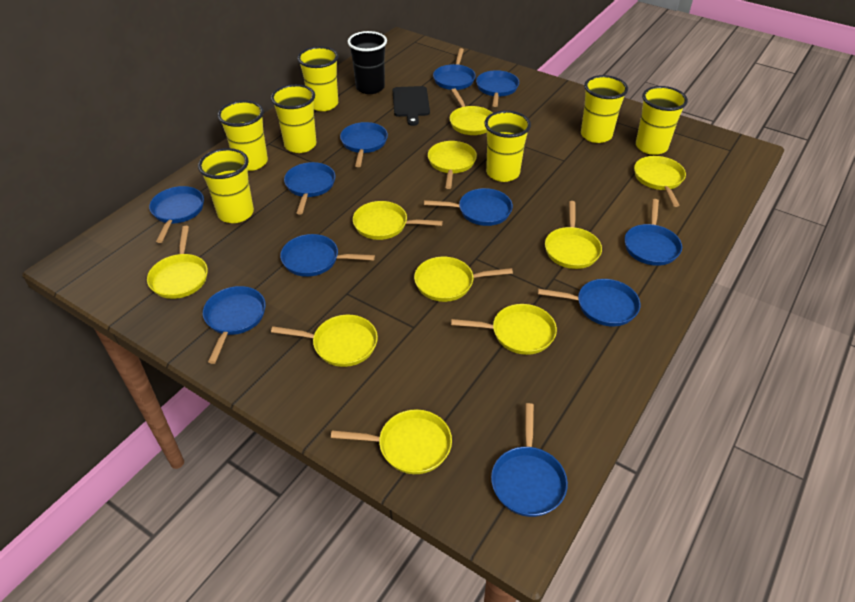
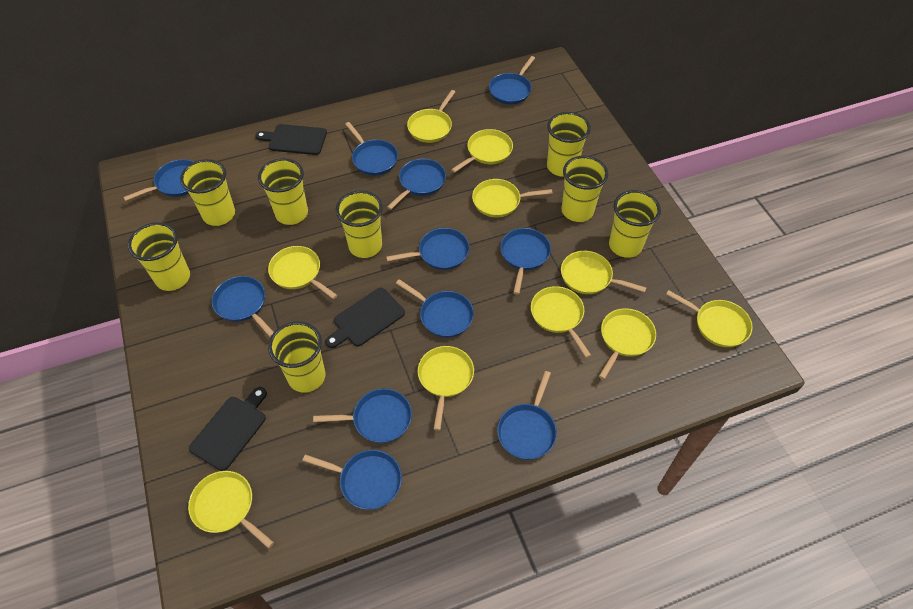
black cup: 1 -> 0
black cutting board: 1 -> 3
yellow cup: 7 -> 8

